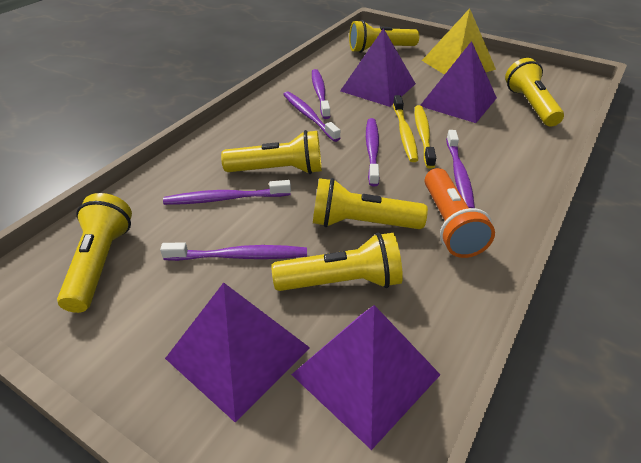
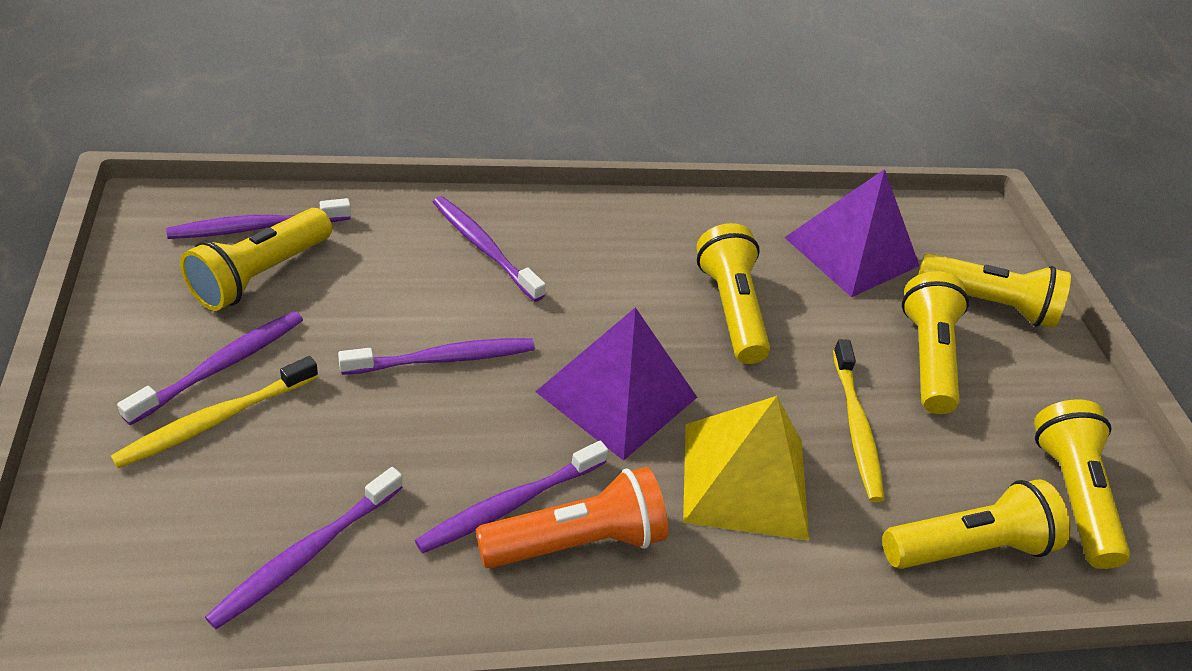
purple pyramid: 4 -> 2

